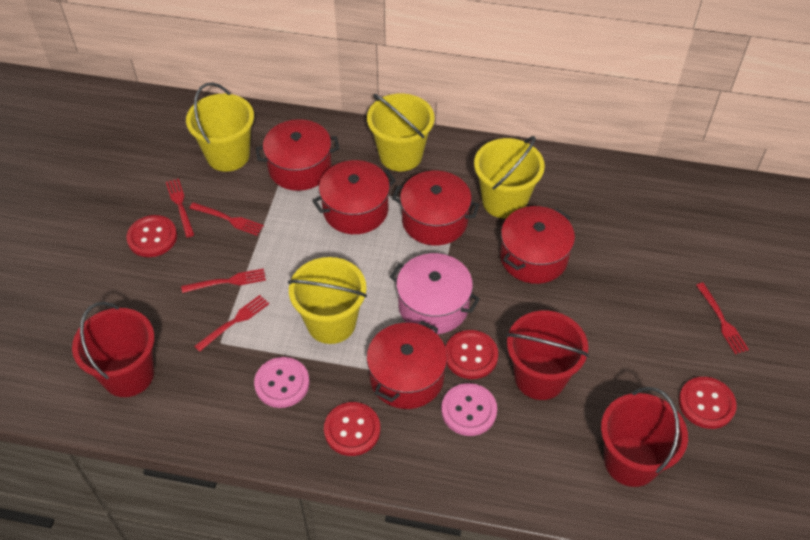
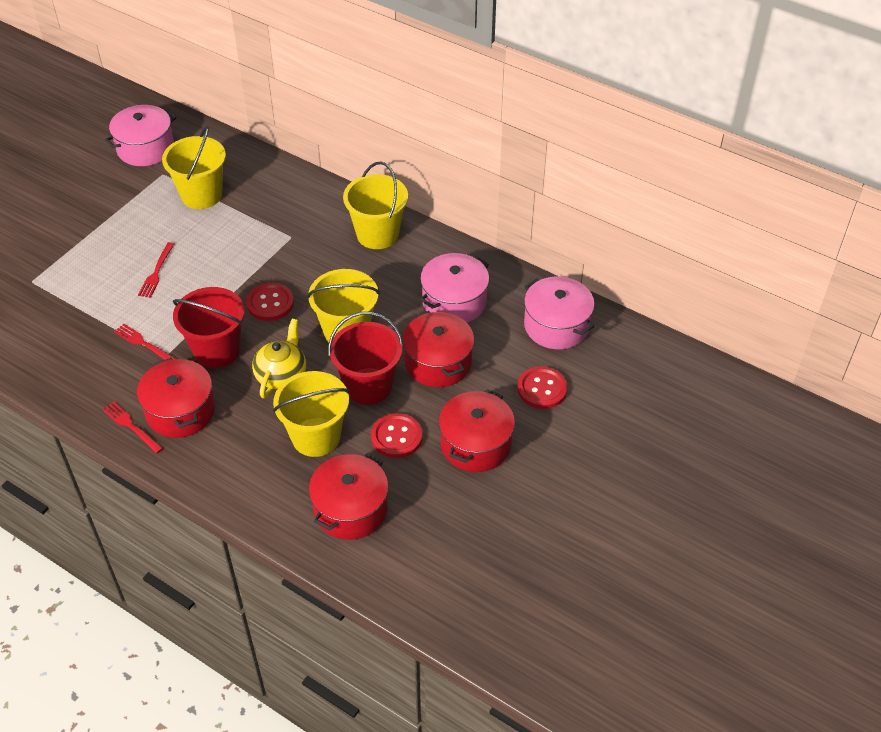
pink button: 2 -> 0
pink pot: 1 -> 3
red bucket: 3 -> 2
red button: 4 -> 3
red fork: 5 -> 3
red pot: 5 -> 4
yellow teapot: 0 -> 1

